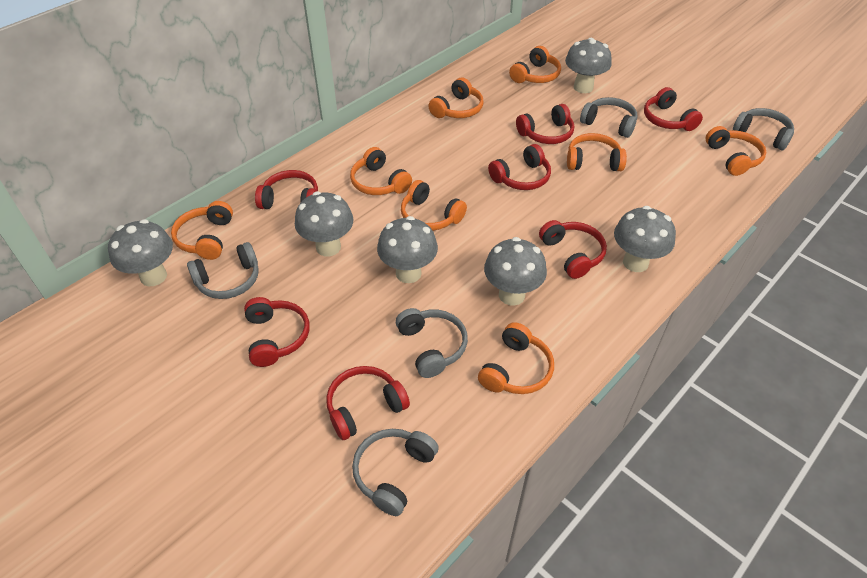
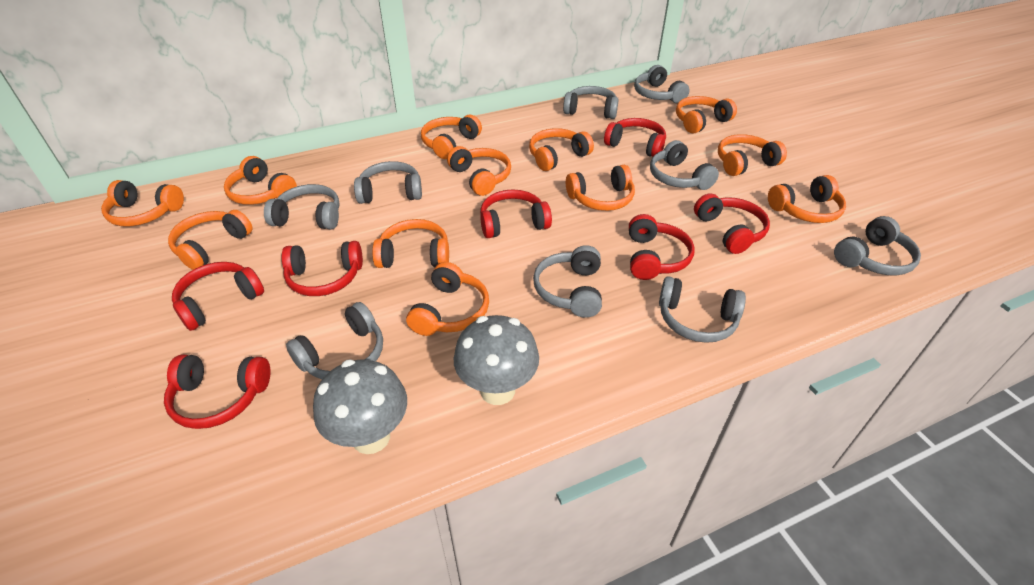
grey headphones: 5 -> 9
grey mushroom: 6 -> 2
orange headphones: 8 -> 12

